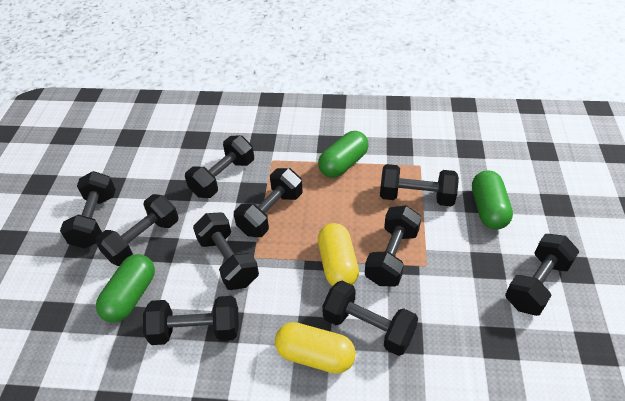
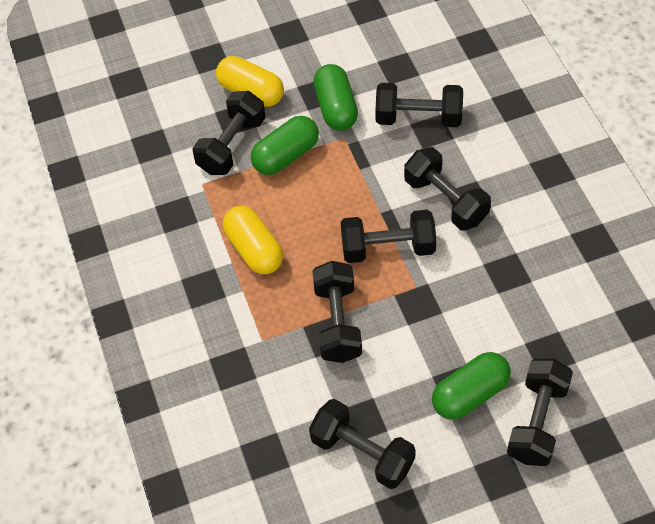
black dumbbell: 10 -> 7

